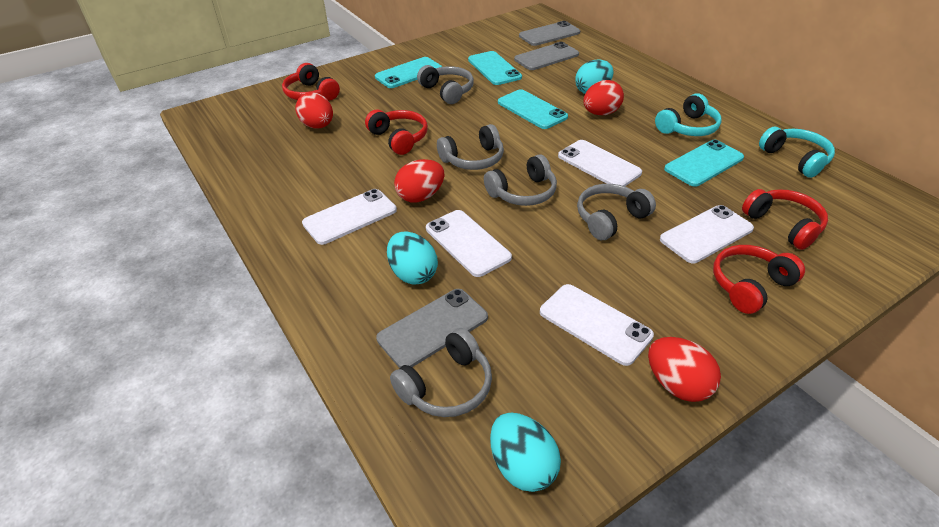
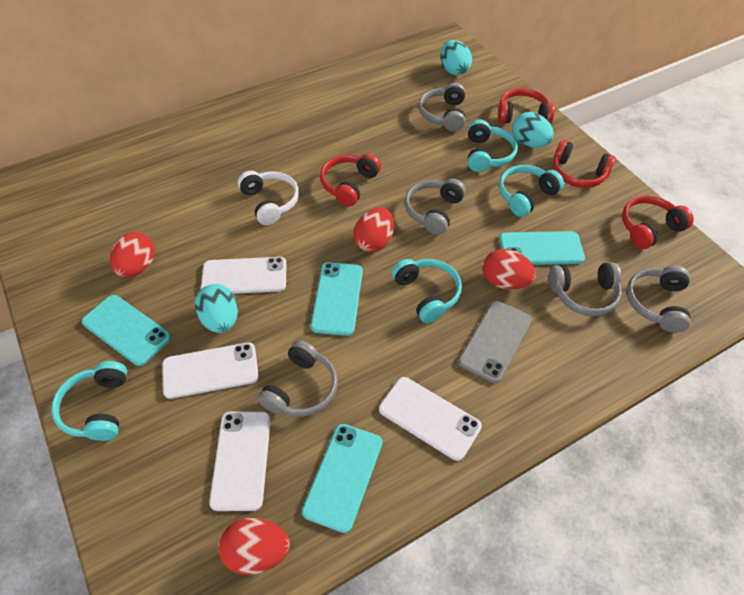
grey phone: 3 -> 1
turquoise headphones: 2 -> 4
white headphones: 0 -> 1
white phone: 5 -> 4

